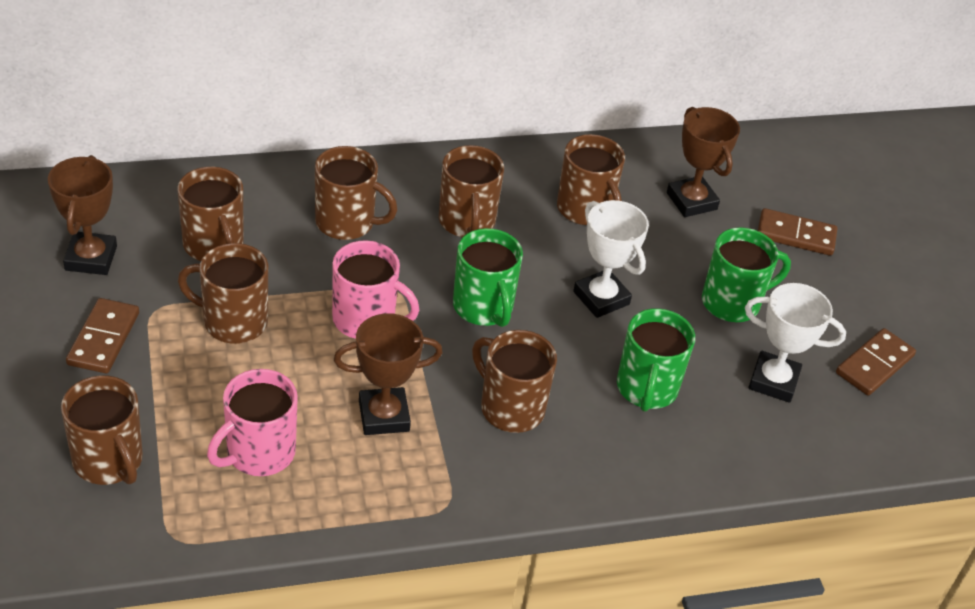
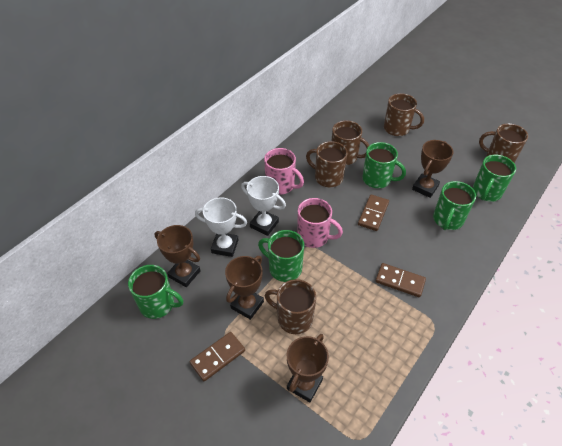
brown mug: 7 -> 5
brown trophy: 3 -> 4
green mug: 3 -> 5

